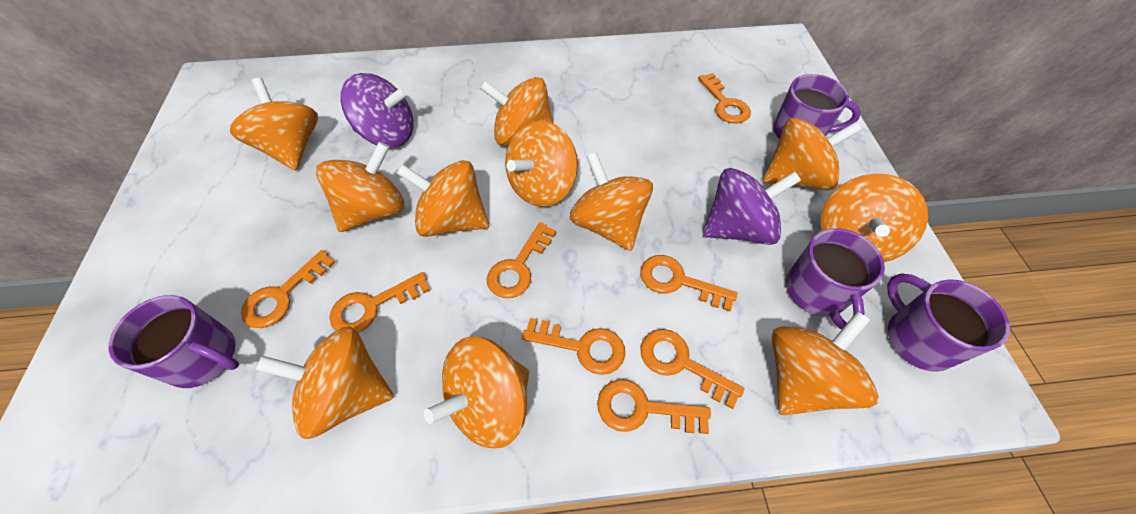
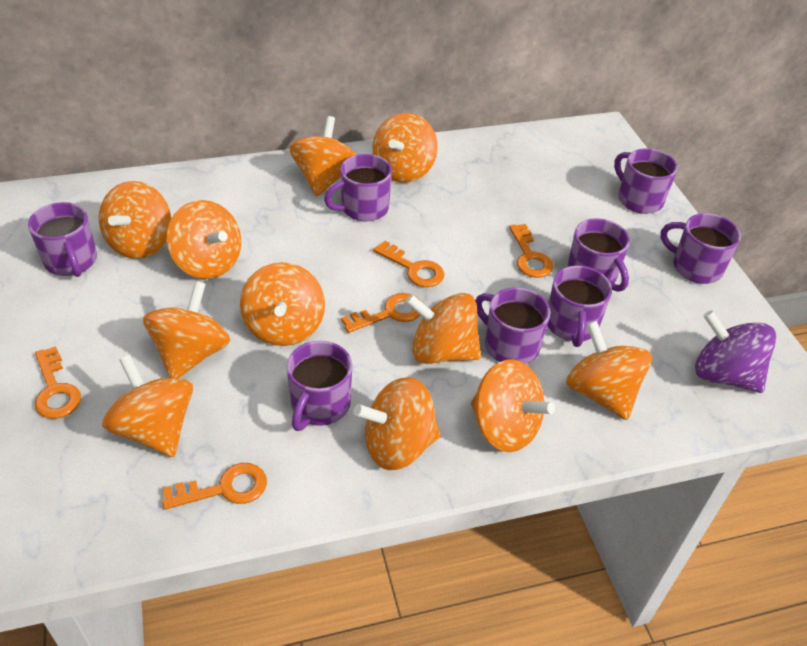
orange key: 8 -> 5
purple mug: 4 -> 8
purple spinning top: 2 -> 1

